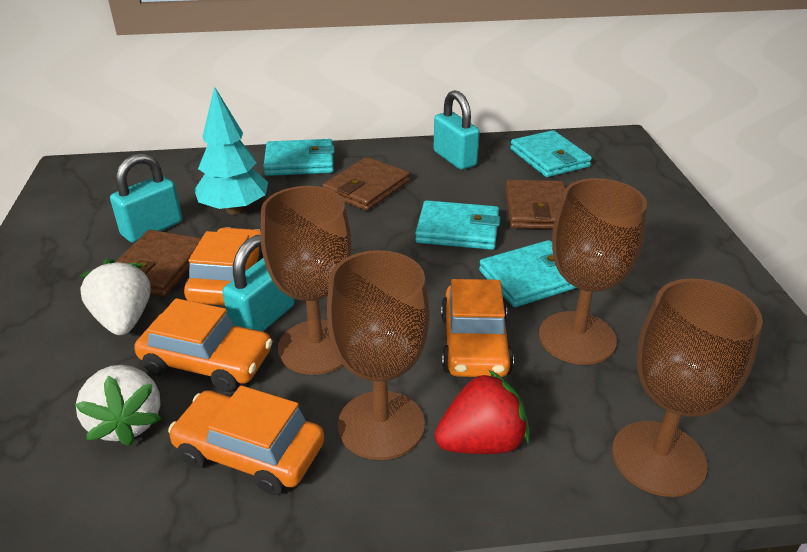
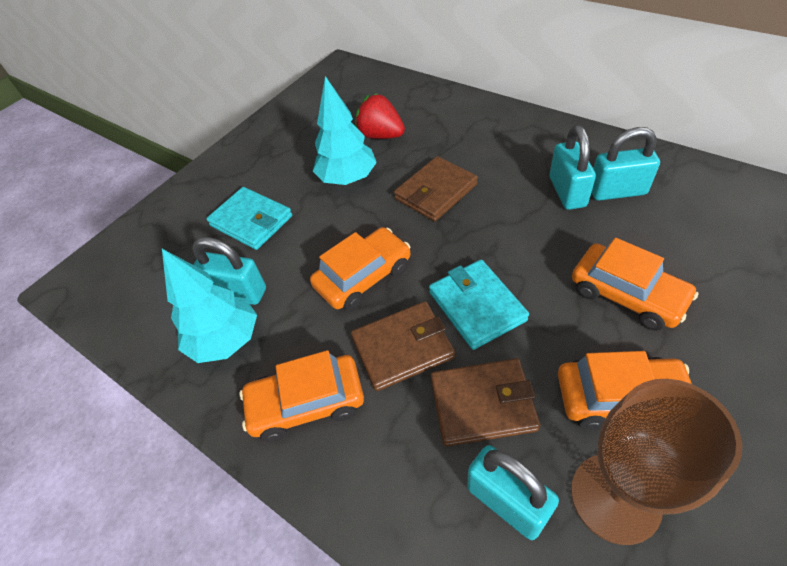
brown goblet: 4 -> 1
turquoise padlock: 3 -> 4
turquoise tree: 1 -> 2
turquoise wallet: 4 -> 2
white strawberry: 2 -> 0

